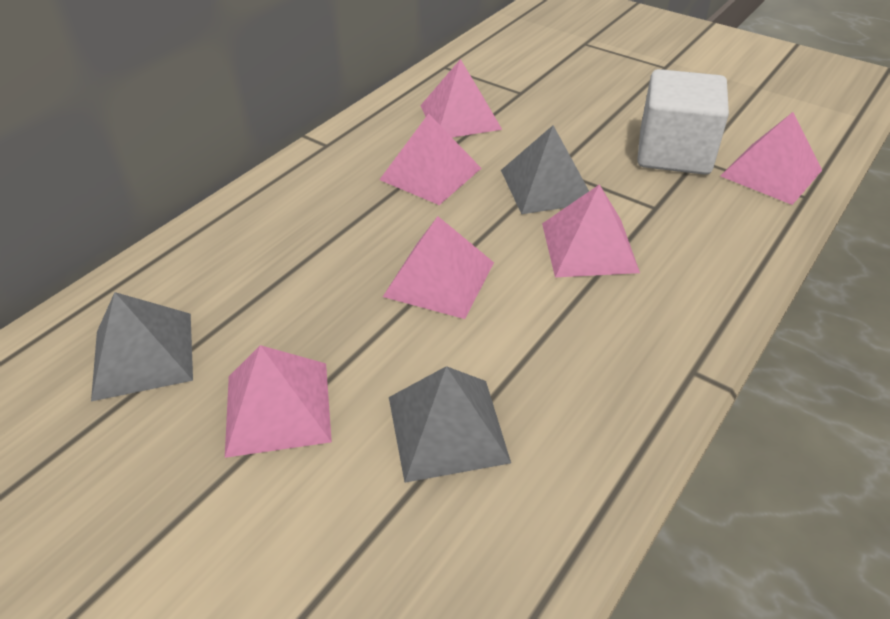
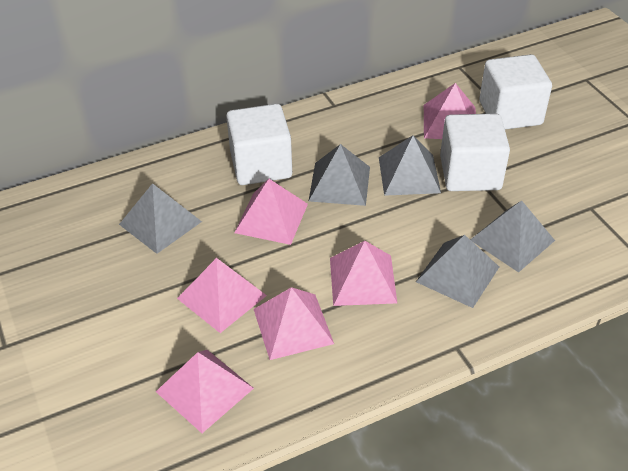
grey pyramid: 3 -> 5
white cube: 1 -> 3

